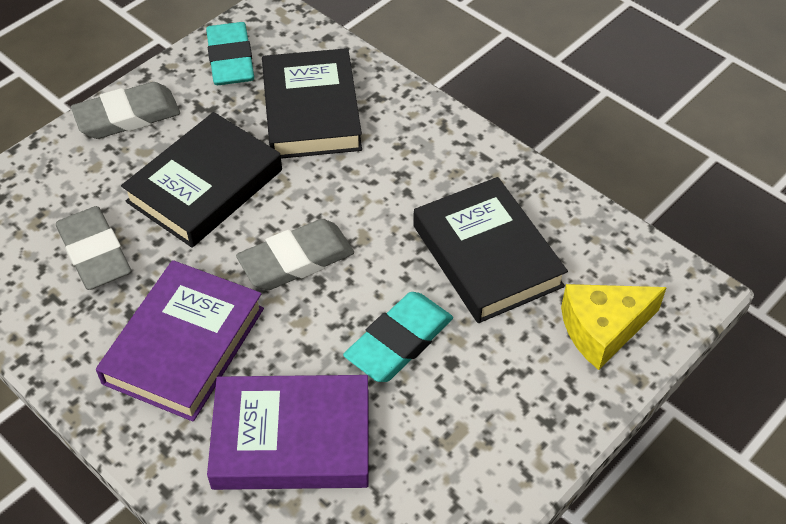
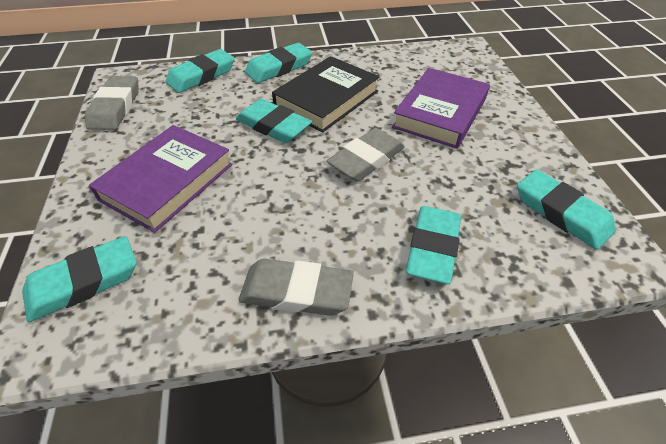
black book: 3 -> 1
turquoise eraser: 2 -> 6
yellow cheese: 1 -> 0

